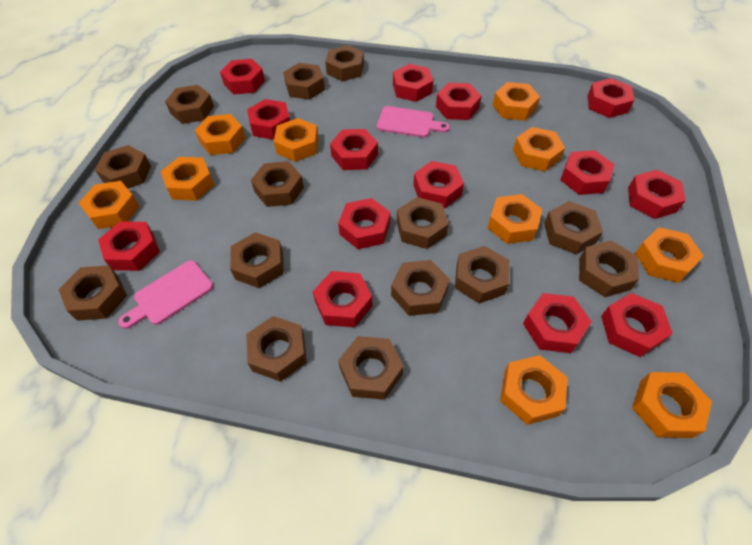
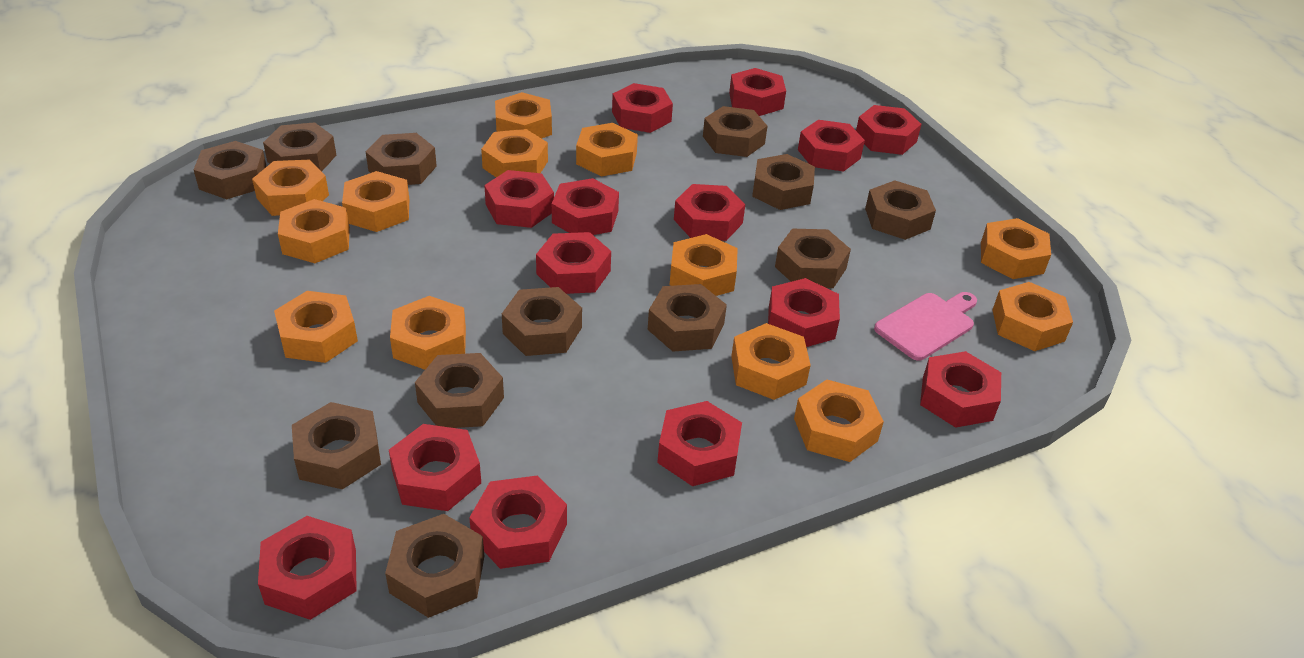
brown nut: 14 -> 12
orange nut: 10 -> 13
pink cutting board: 2 -> 1

